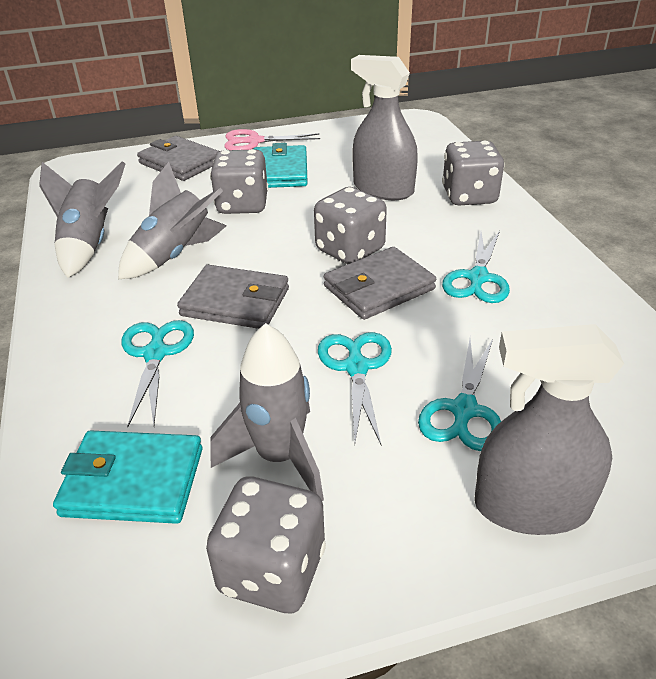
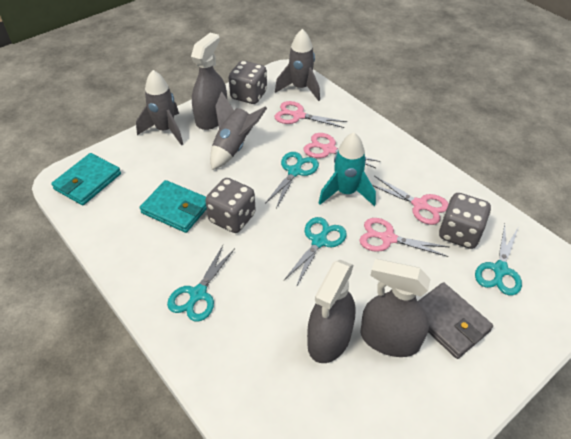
grey dice: 4 -> 3
grey spray bottle: 2 -> 3
grey wallet: 3 -> 1
pink scissors: 1 -> 4
turquoise rocket: 0 -> 1

